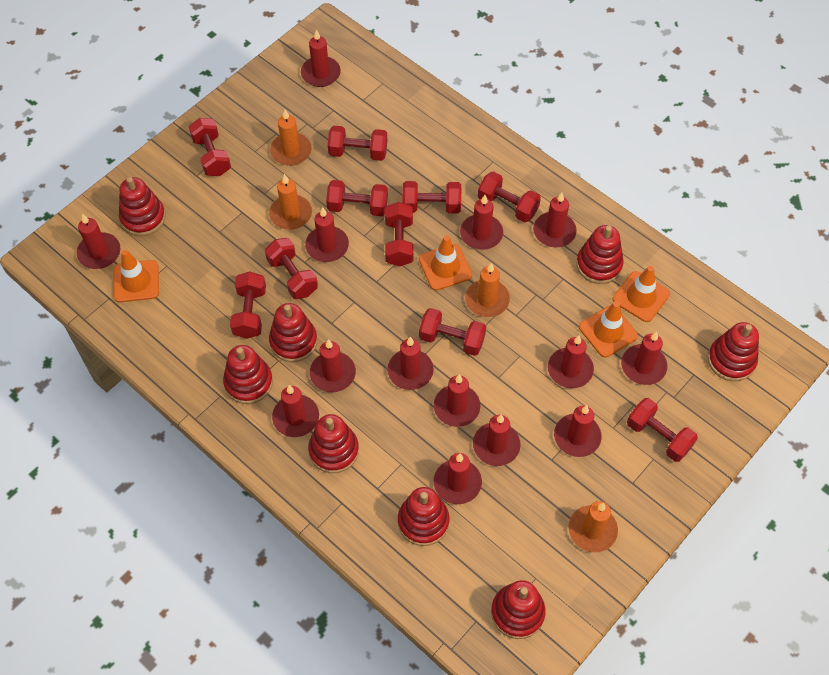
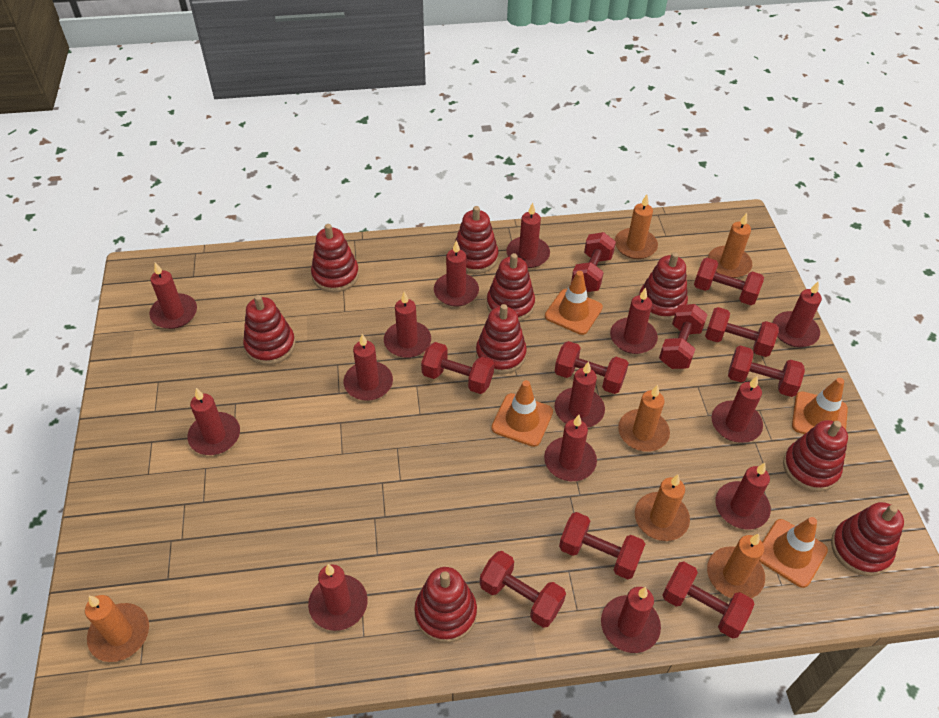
orange candle: 4 -> 6
red stacking toy: 8 -> 9

